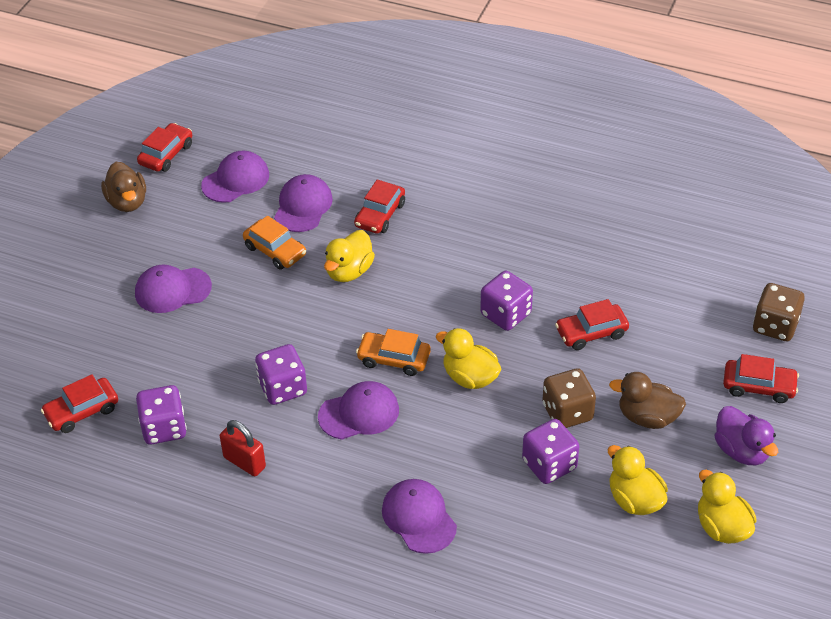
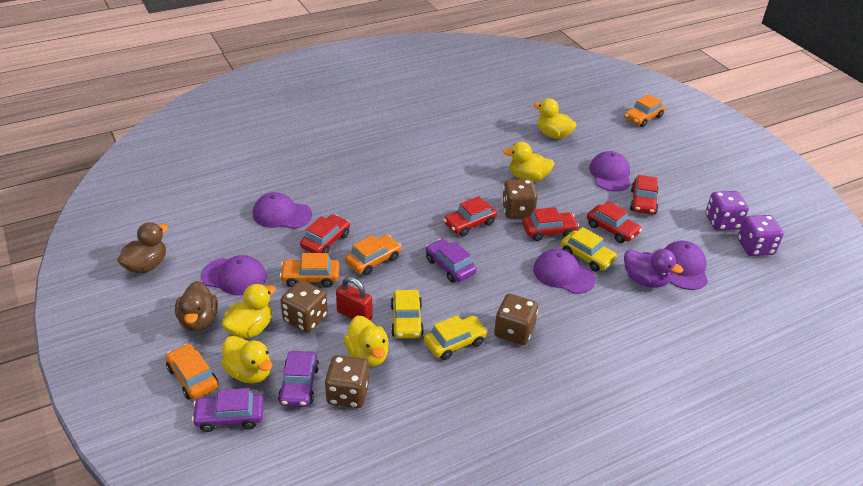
brown dice: 2 -> 4
orange car: 2 -> 4
purple car: 0 -> 3
purple dice: 4 -> 2
yellow car: 0 -> 3
yellow duck: 4 -> 5

